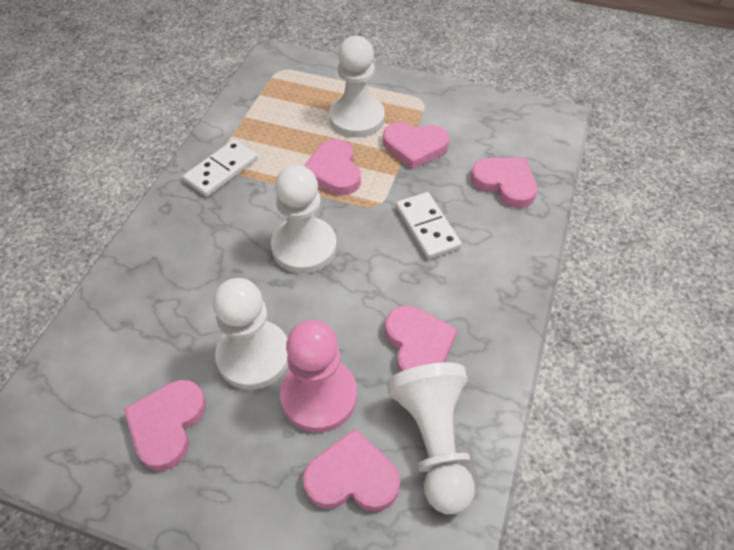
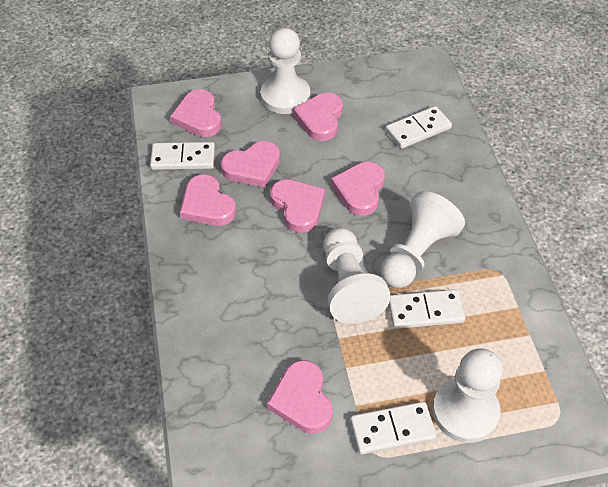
pink heart: 6 -> 7
pink pawn: 1 -> 0
white domino: 2 -> 4

